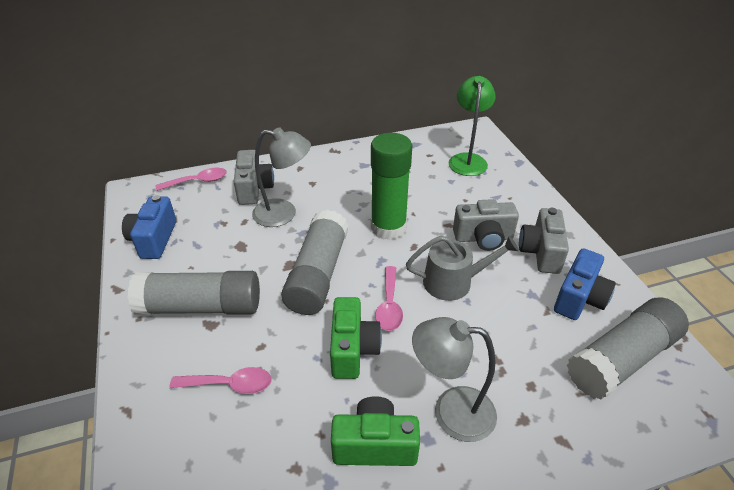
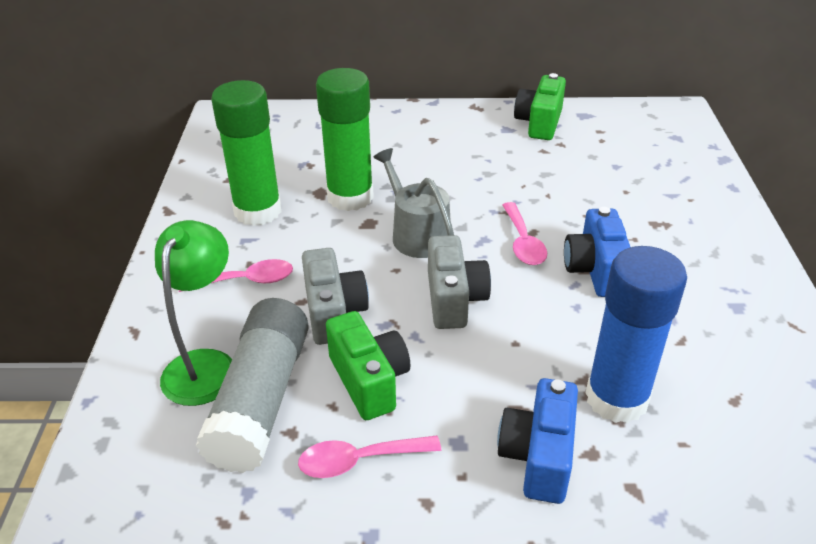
blue glue stick: 0 -> 1
green glue stick: 1 -> 2
grey camera: 3 -> 2
grey glue stick: 3 -> 1
grey lamp: 2 -> 0

